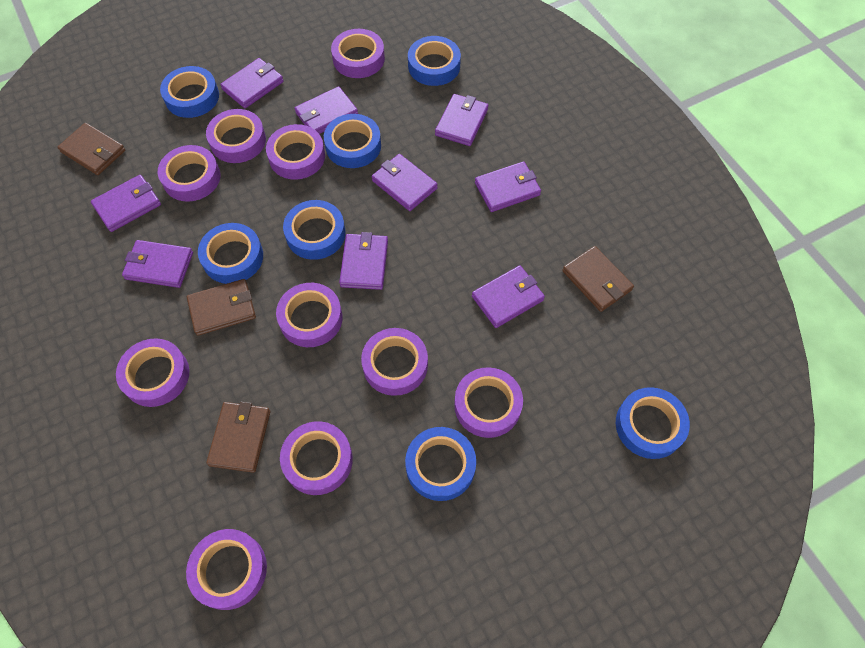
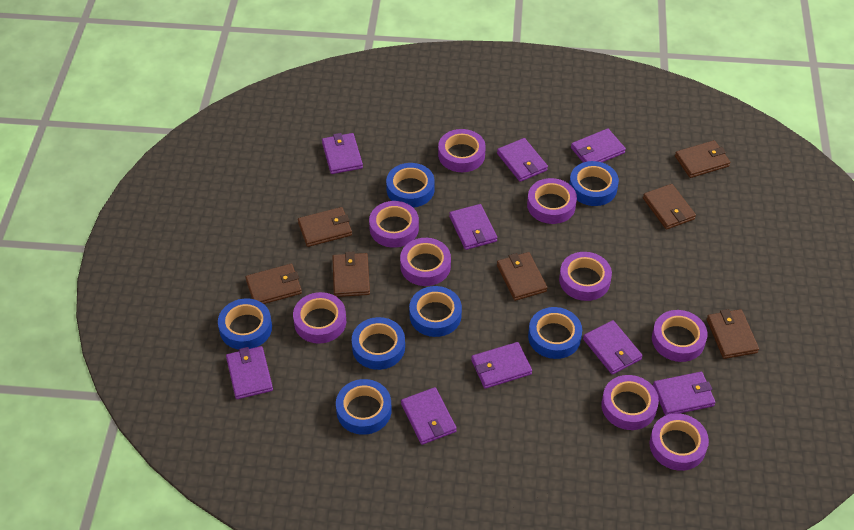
brown wallet: 4 -> 7
purple tape: 10 -> 9

